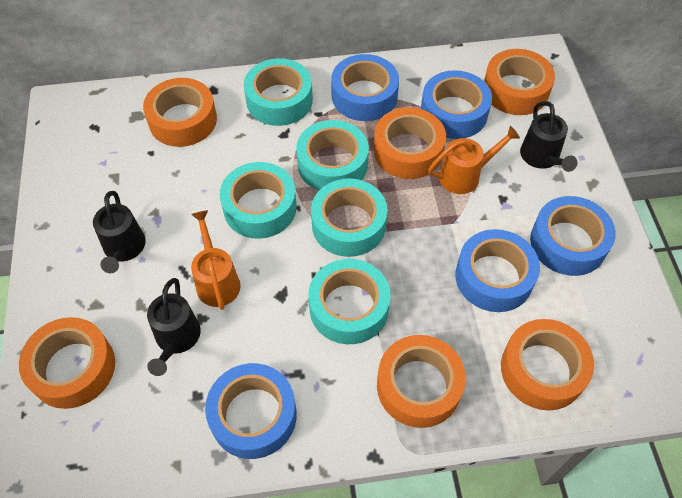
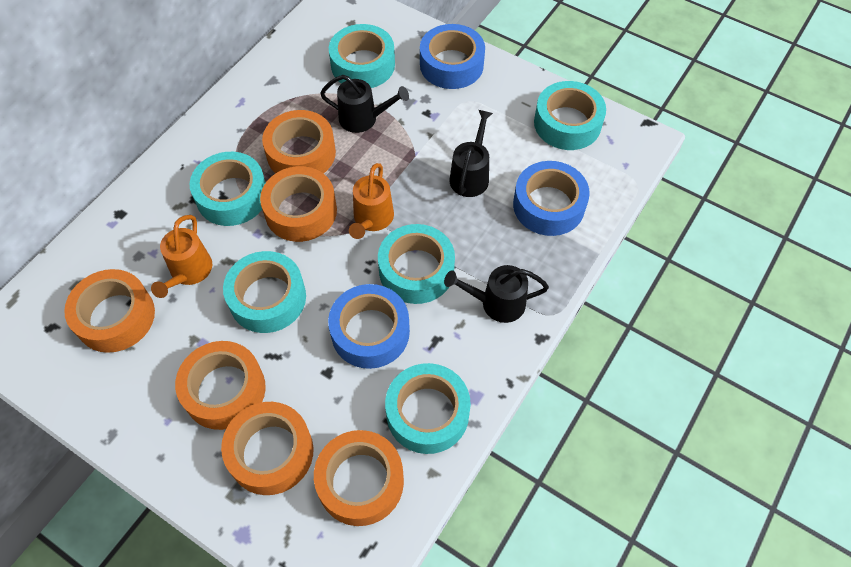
blue tape: 5 -> 3
turquoise tape: 5 -> 6

